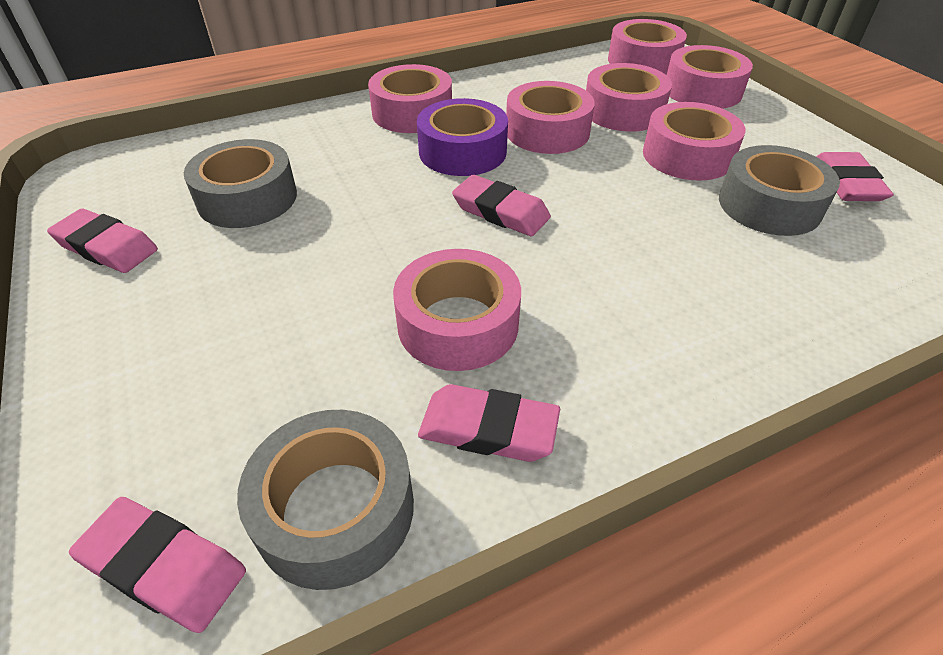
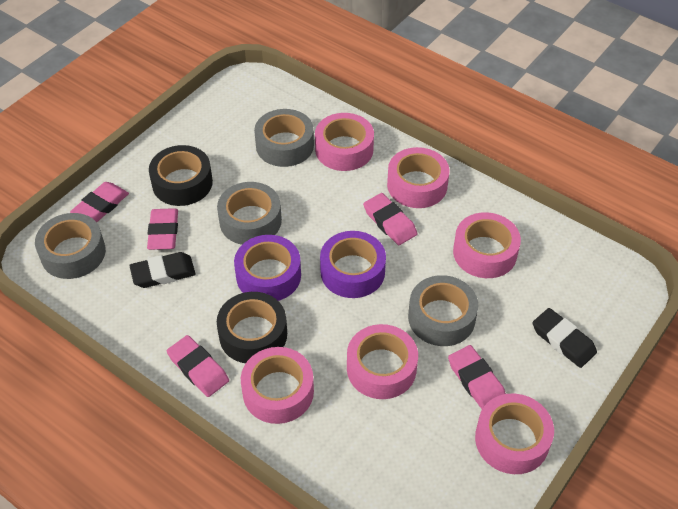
black eraser: 0 -> 2
black tape: 0 -> 2
grey tape: 3 -> 4
pink tape: 7 -> 6
purple tape: 1 -> 2

